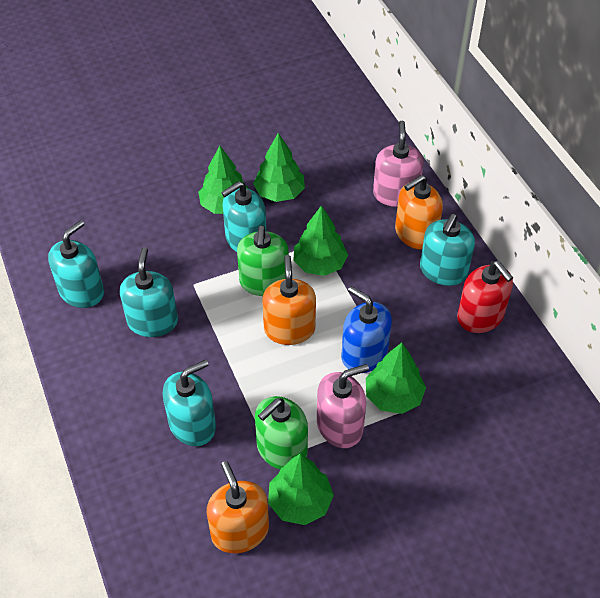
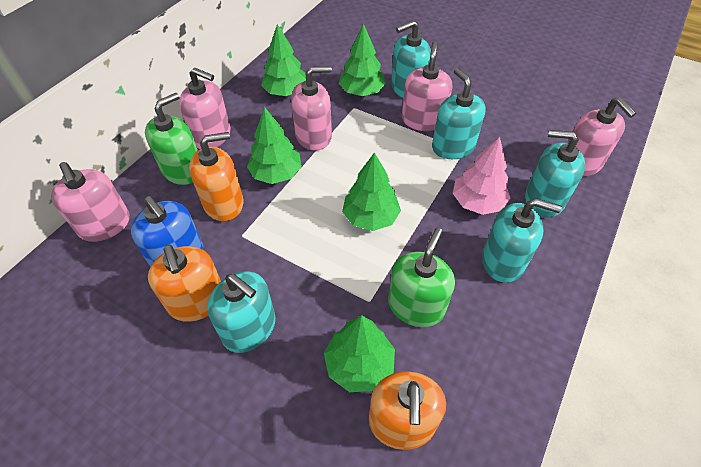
pink soap dispenser: 2 -> 5
pink tree: 0 -> 1
red soap dispenser: 1 -> 0

